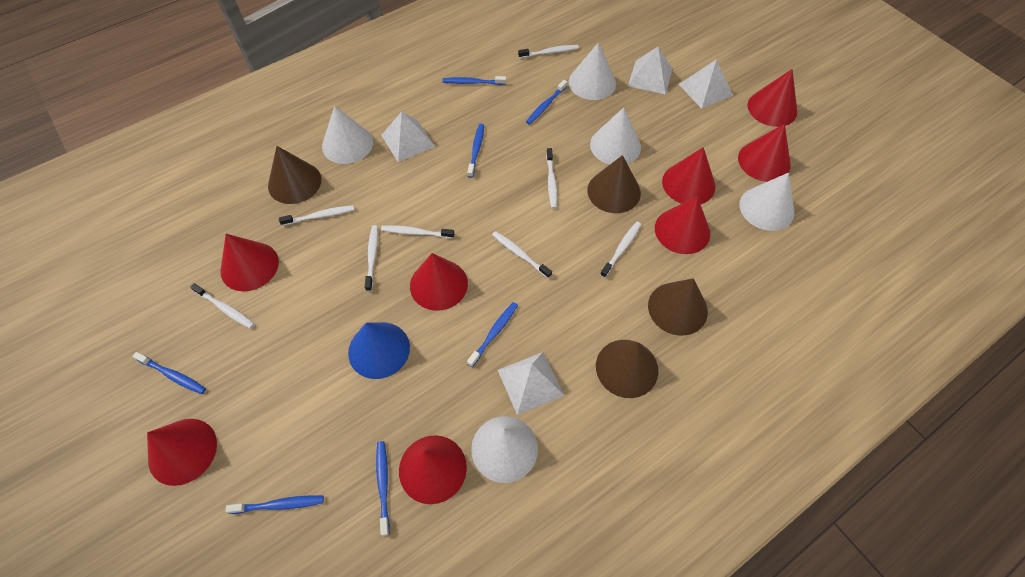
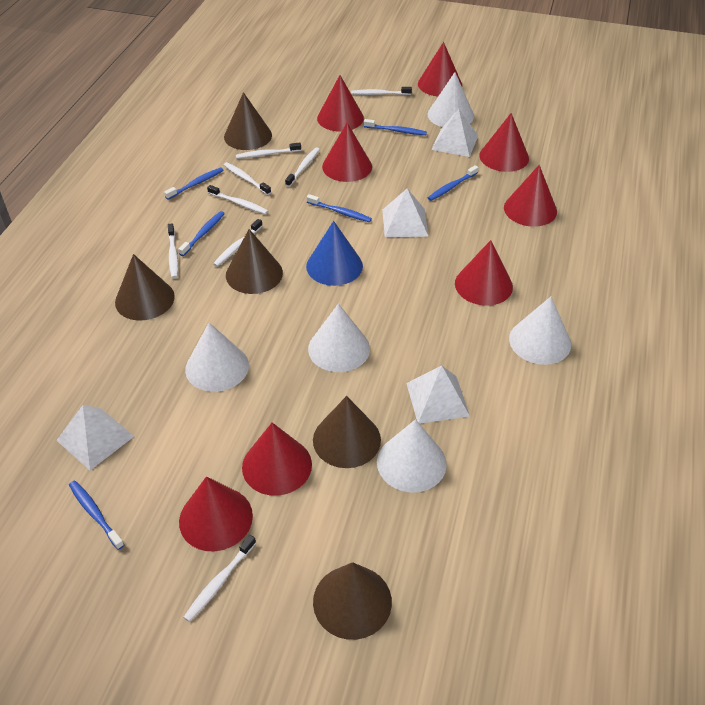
blue toothbrush: 7 -> 6
brown cone: 4 -> 5

